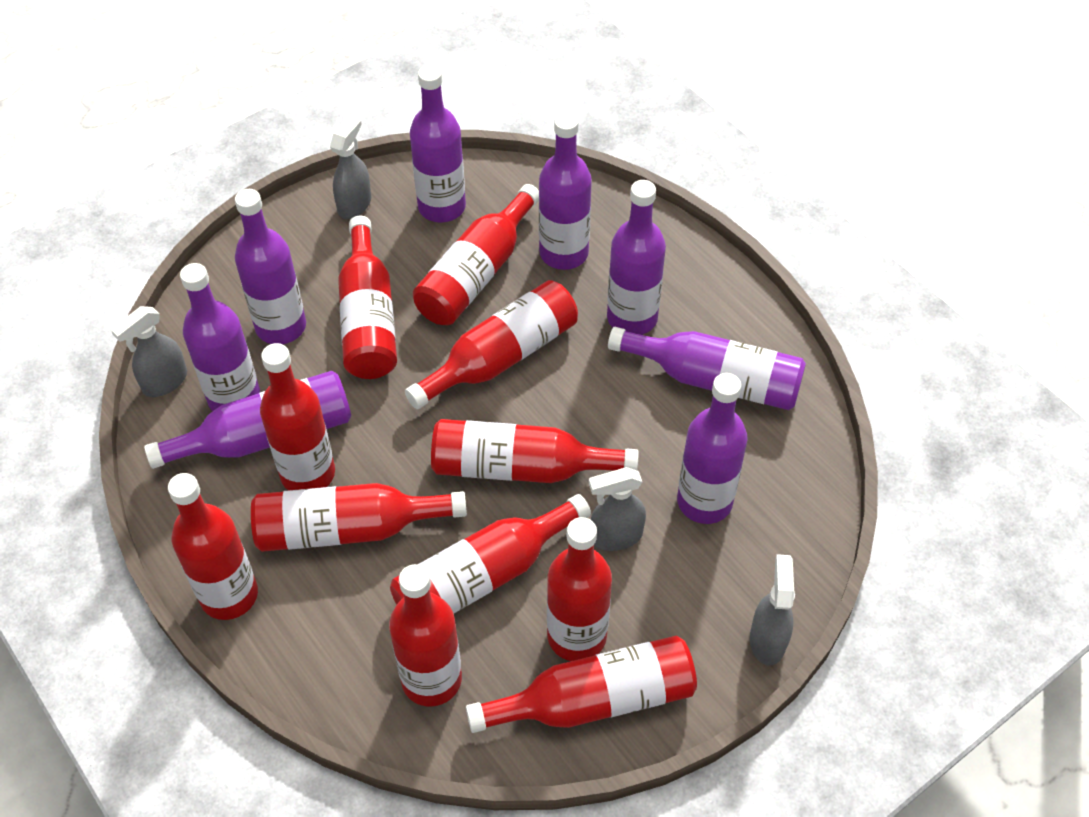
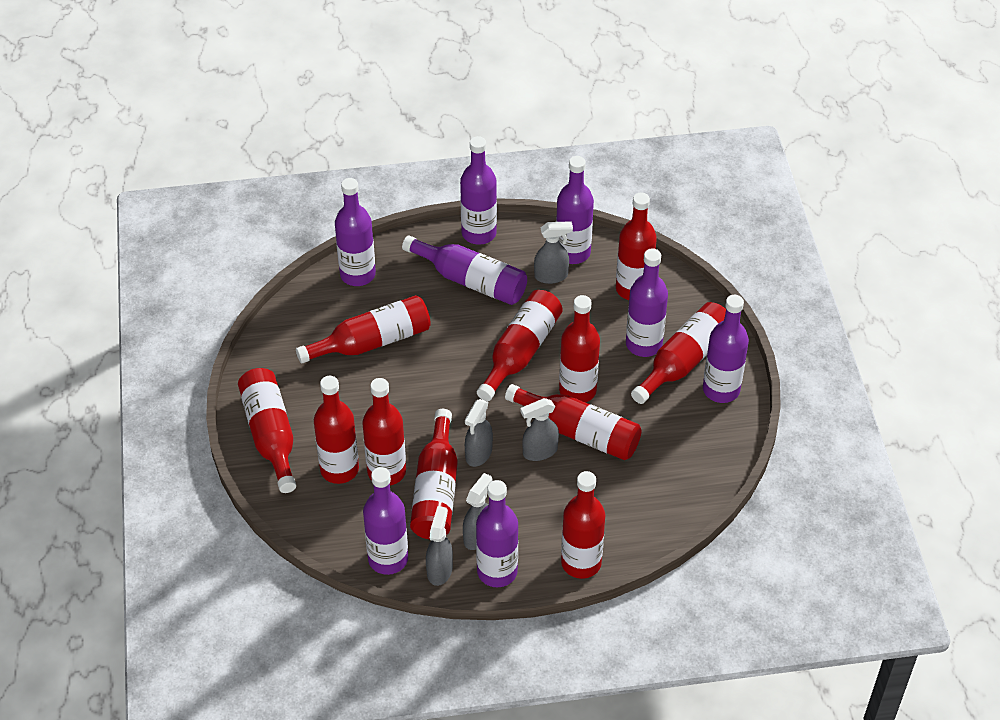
grey spray bottle: 4 -> 5

